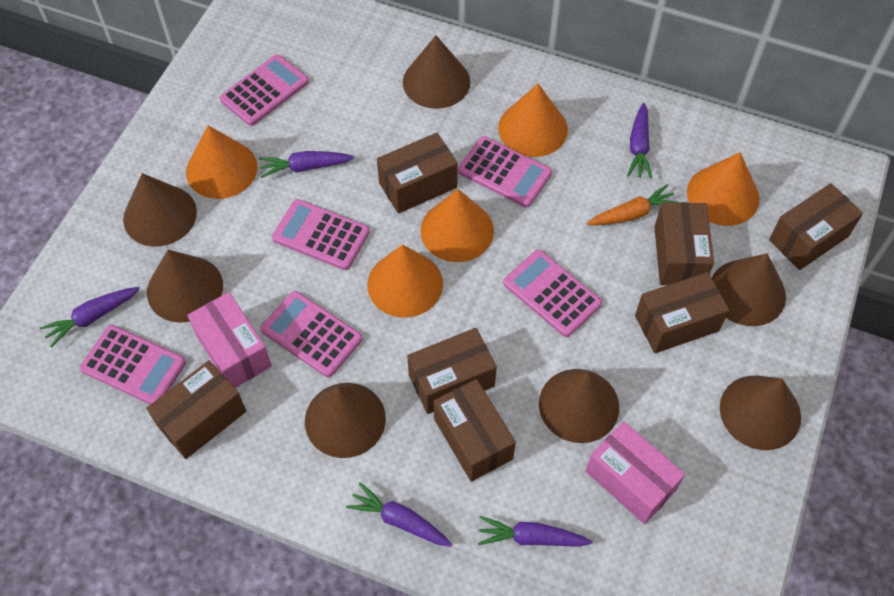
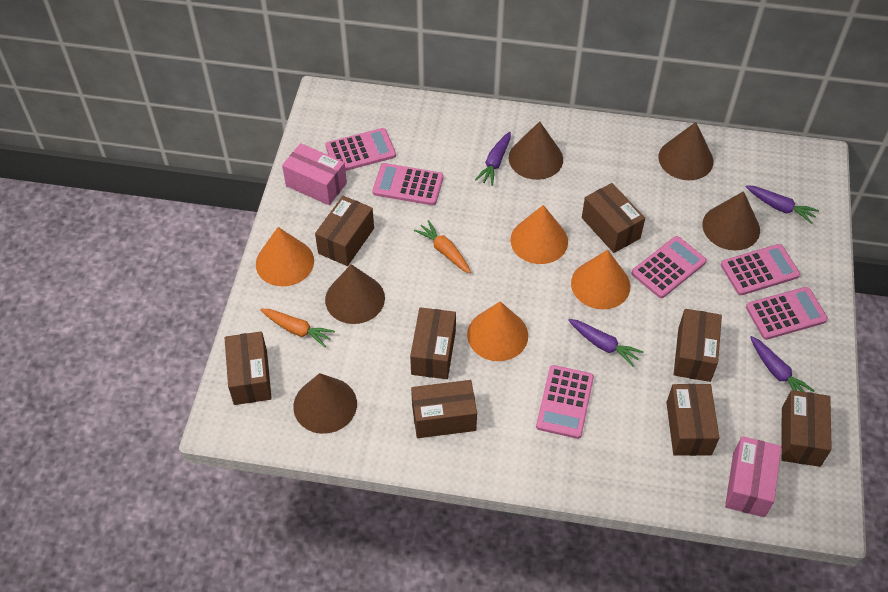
brown box: 7 -> 8
brown cone: 7 -> 5
orange carrot: 1 -> 2
orange cone: 5 -> 4
purple carrot: 5 -> 4

